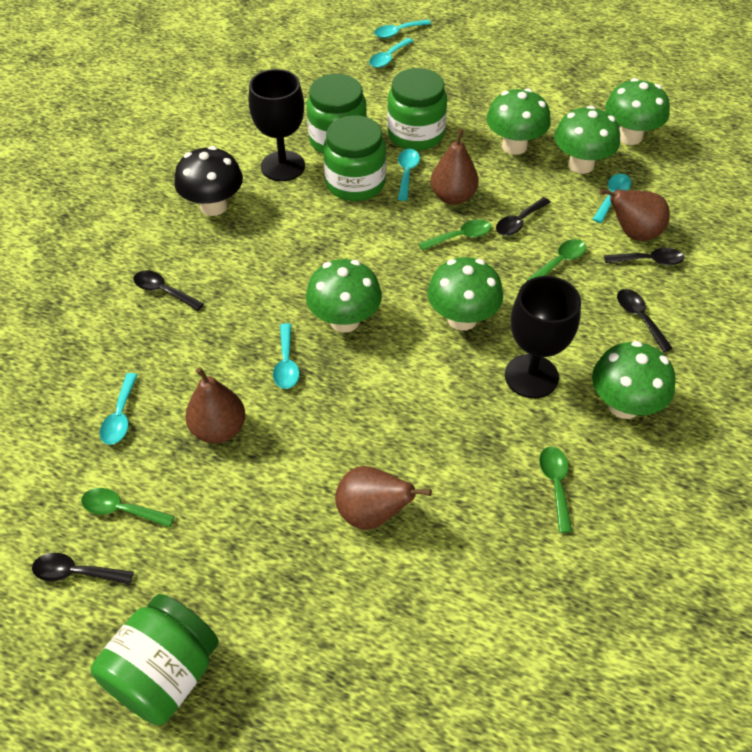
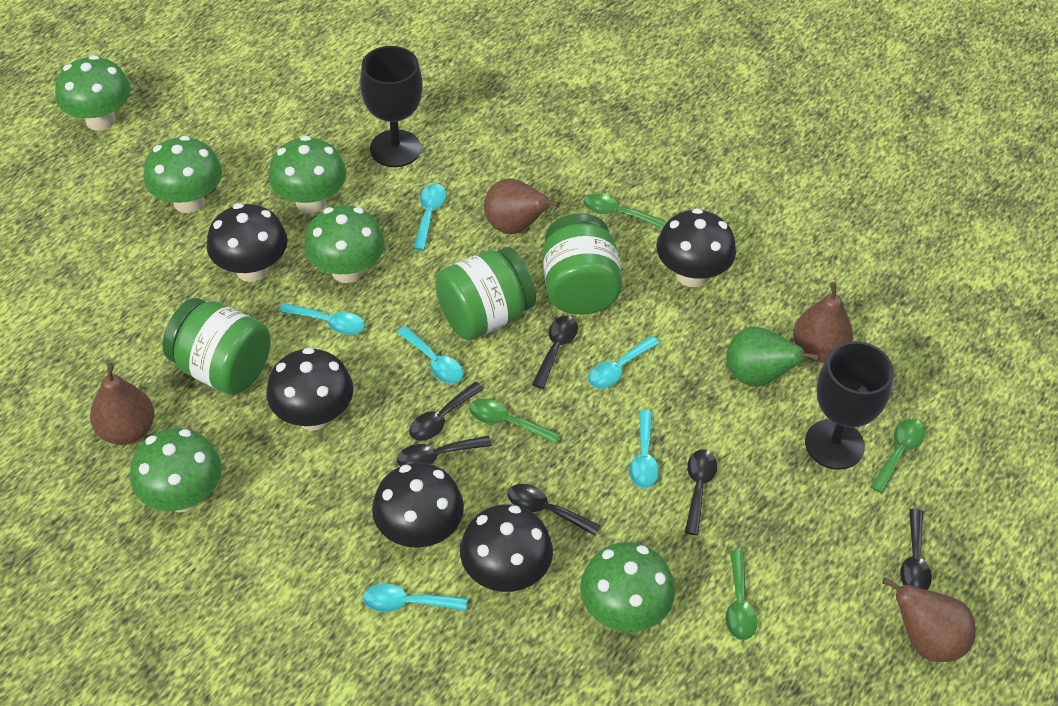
black mushroom: 1 -> 5
black spoon: 5 -> 6
green jar: 4 -> 3
green pear: 0 -> 1

